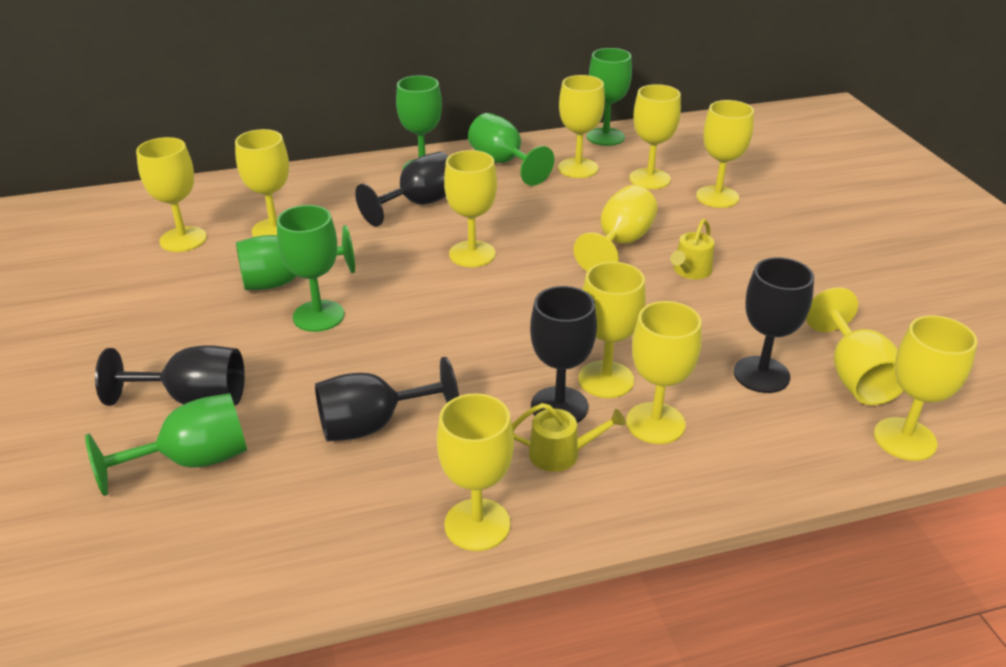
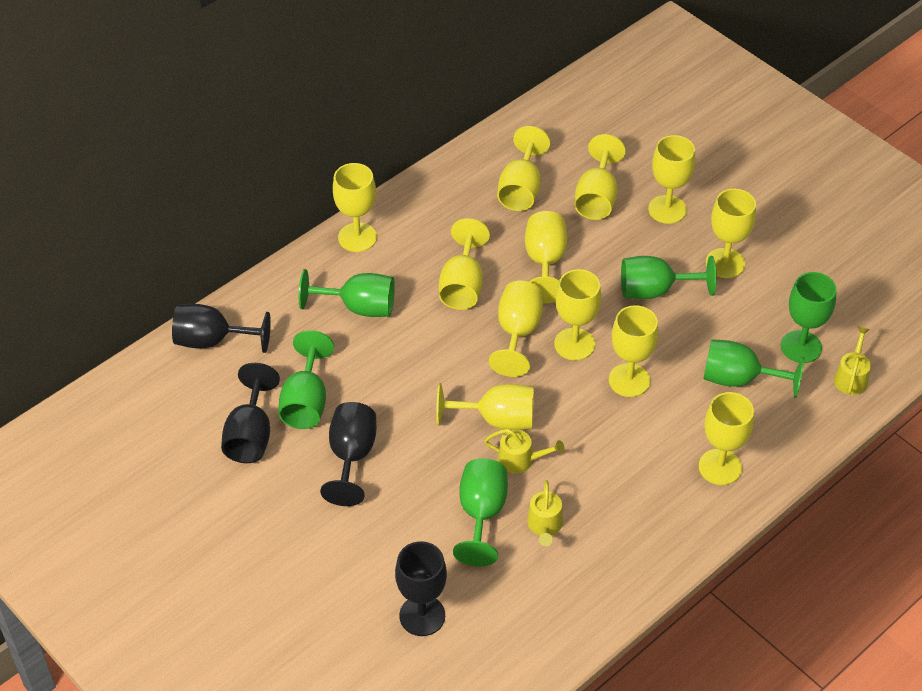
black goblet: 5 -> 4
yellow watering can: 2 -> 3

